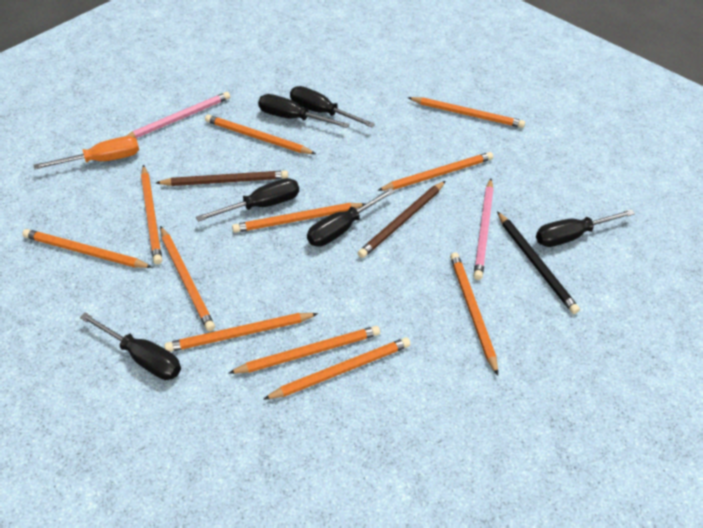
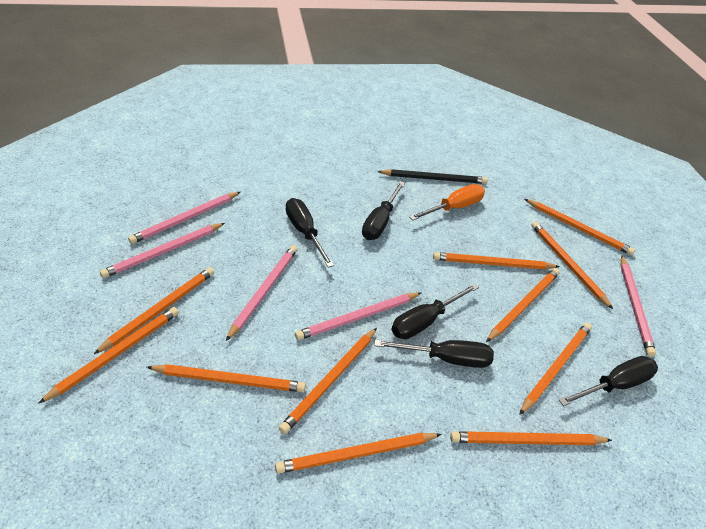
black screwdriver: 6 -> 5
brown pencil: 2 -> 0
pink pencil: 2 -> 5

